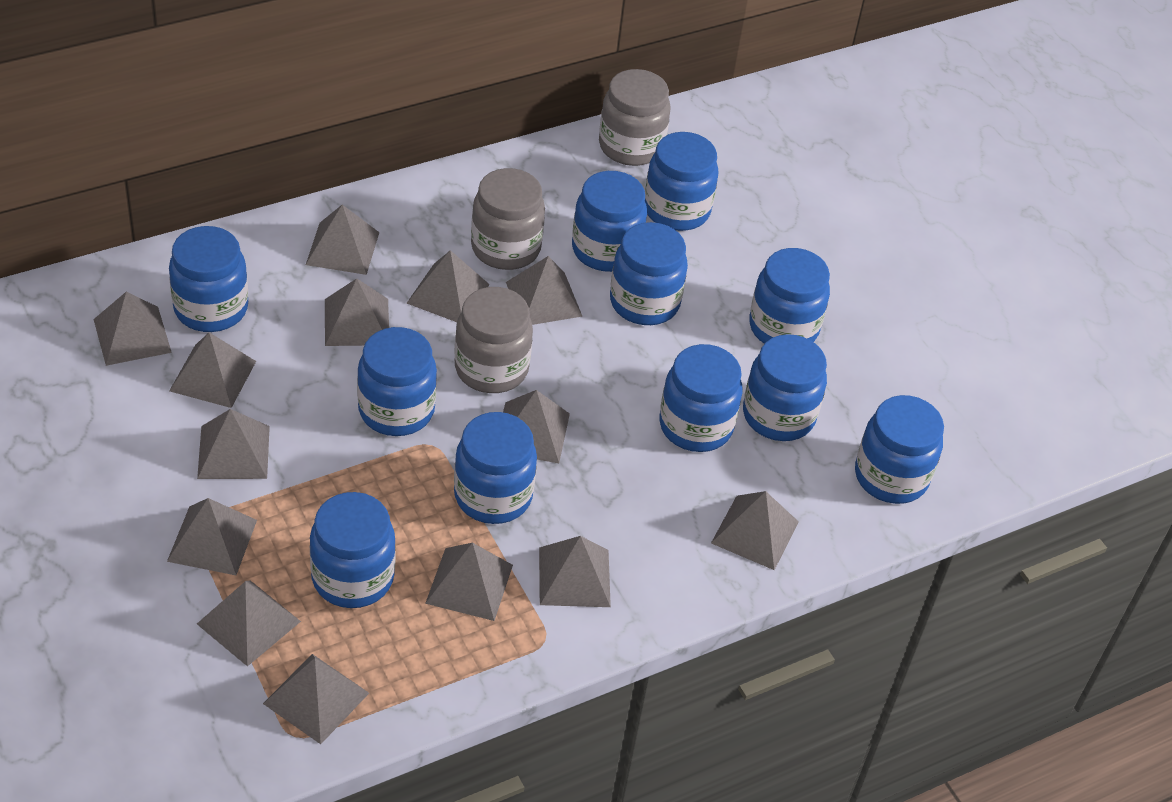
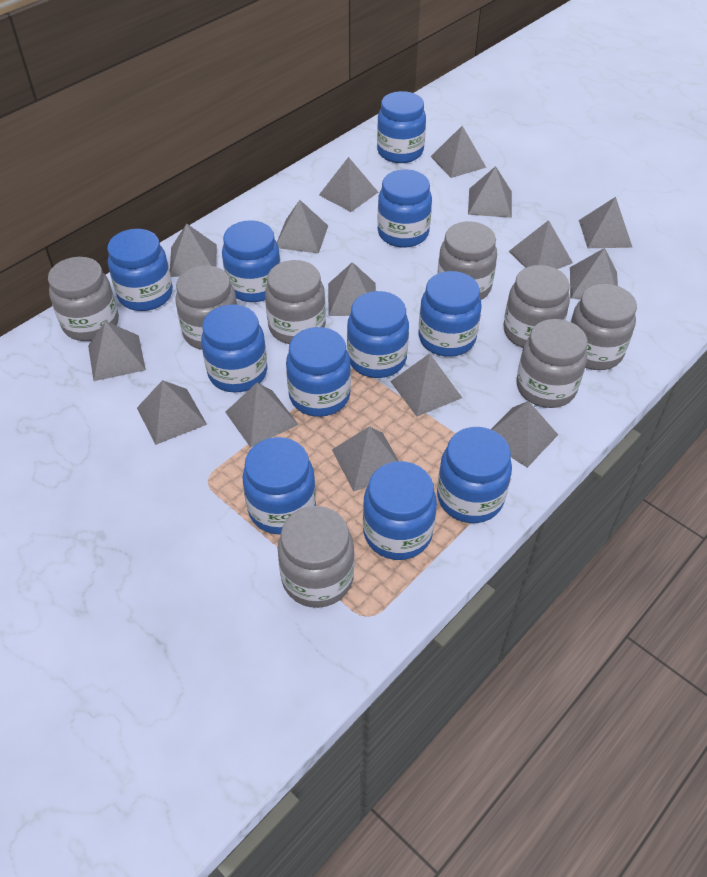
grey jar: 3 -> 8
grey pyramid: 14 -> 15

